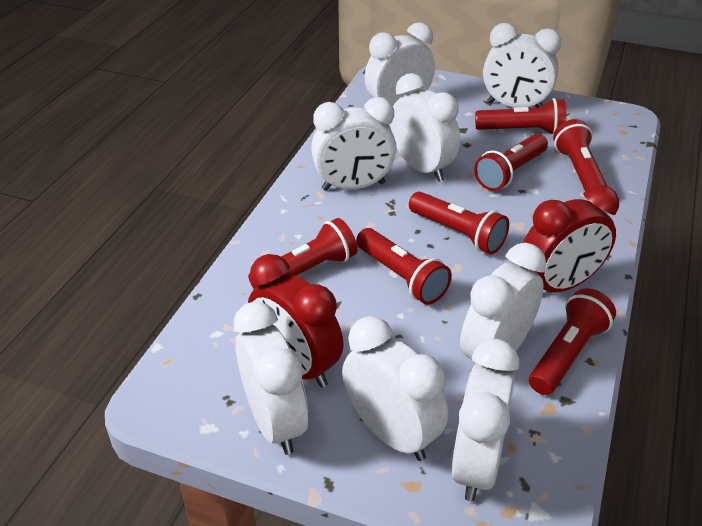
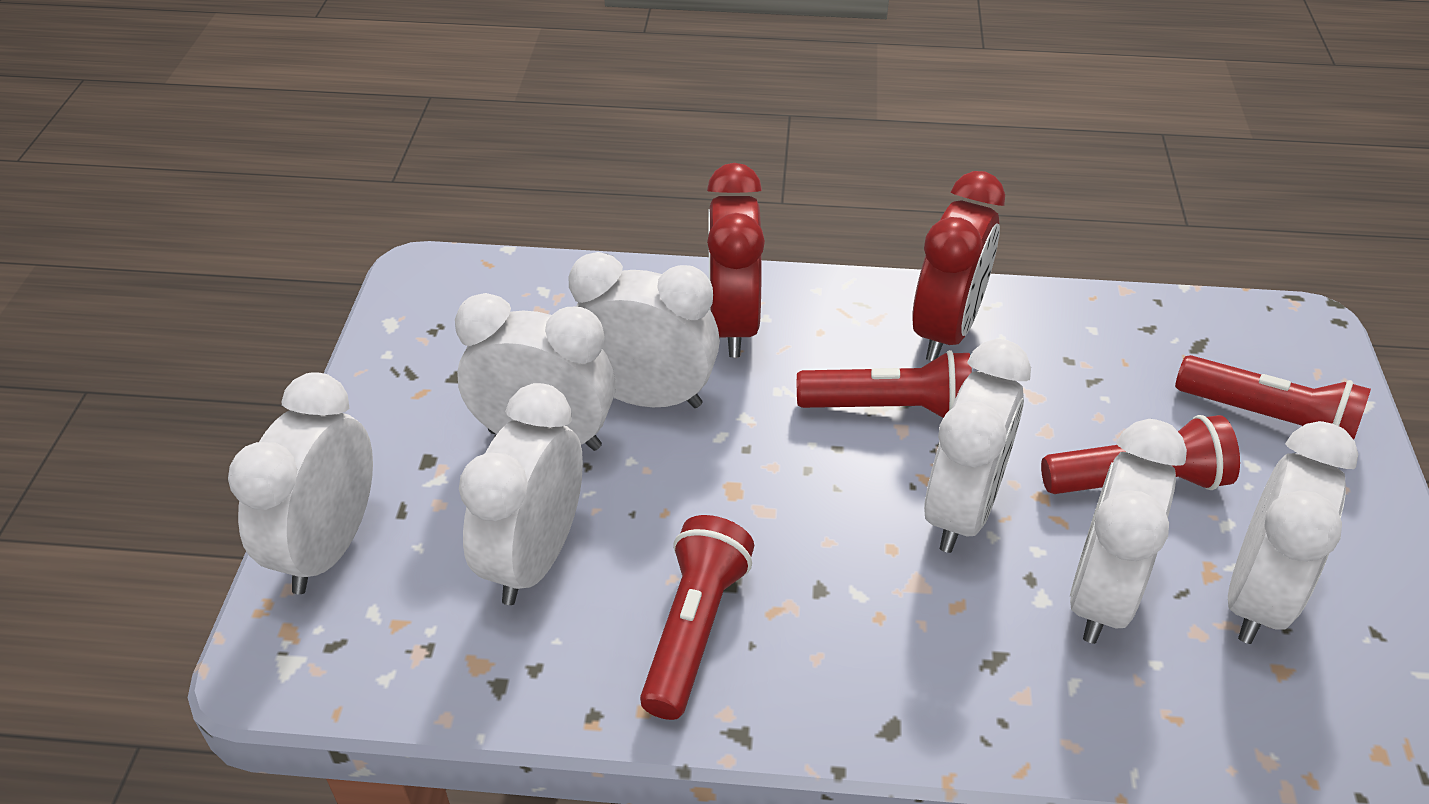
red flashlight: 7 -> 4
white clock: 8 -> 7

